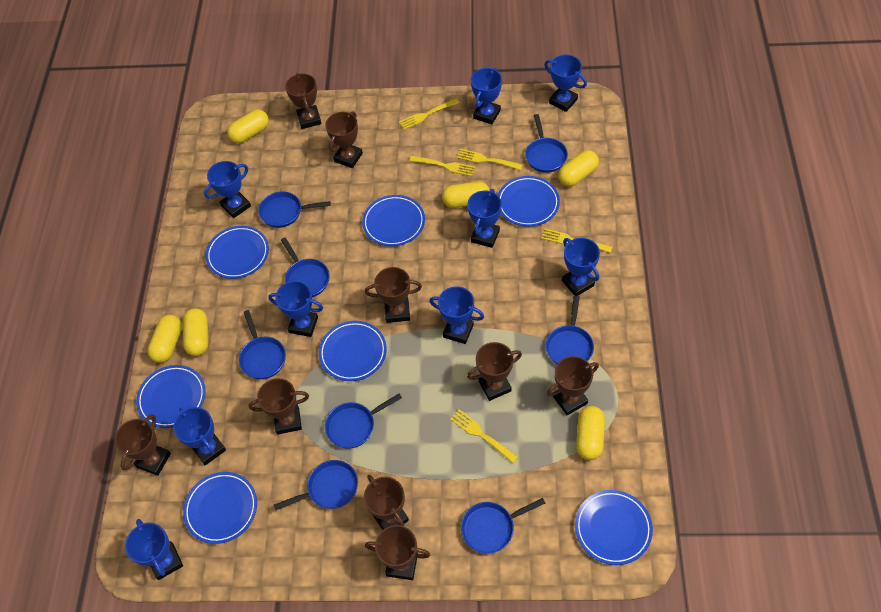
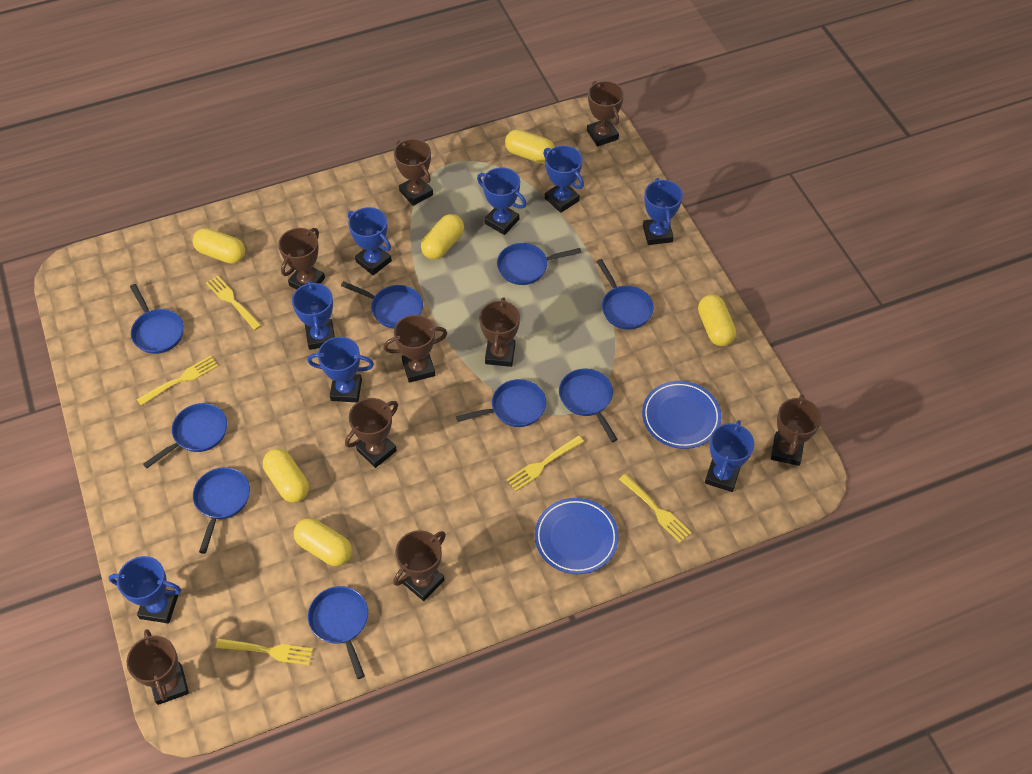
blue pan: 8 -> 9
blue plate: 7 -> 2
blue trophy: 9 -> 8

